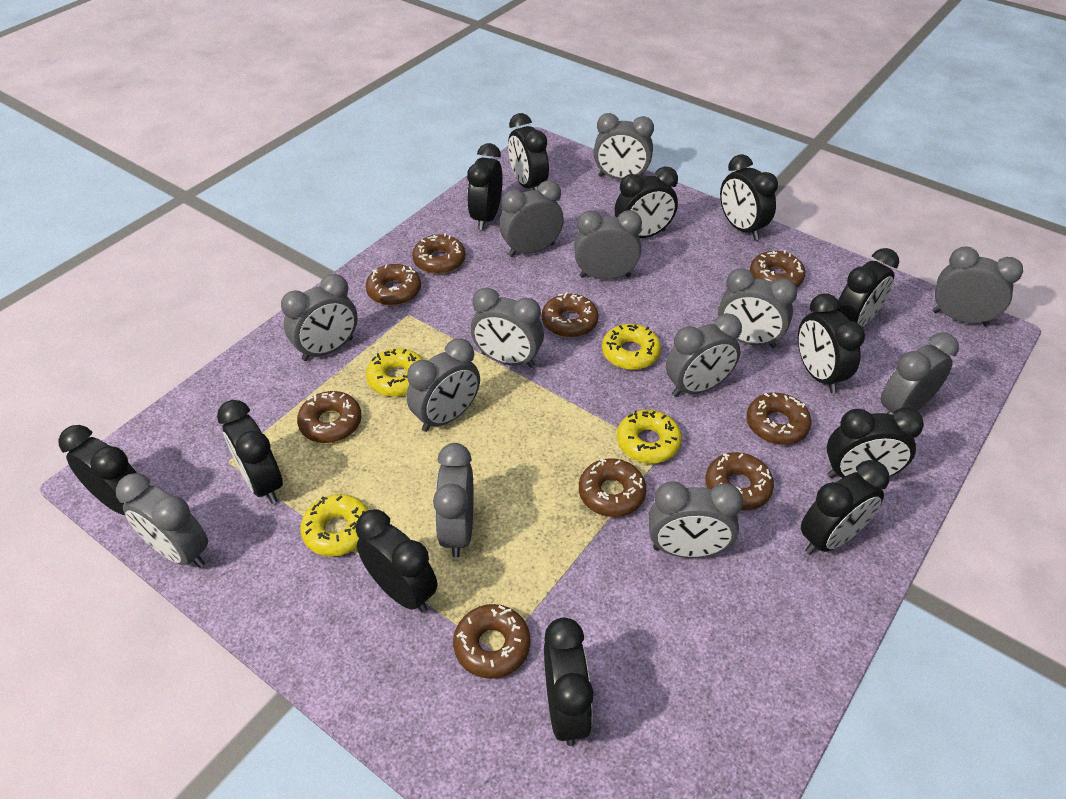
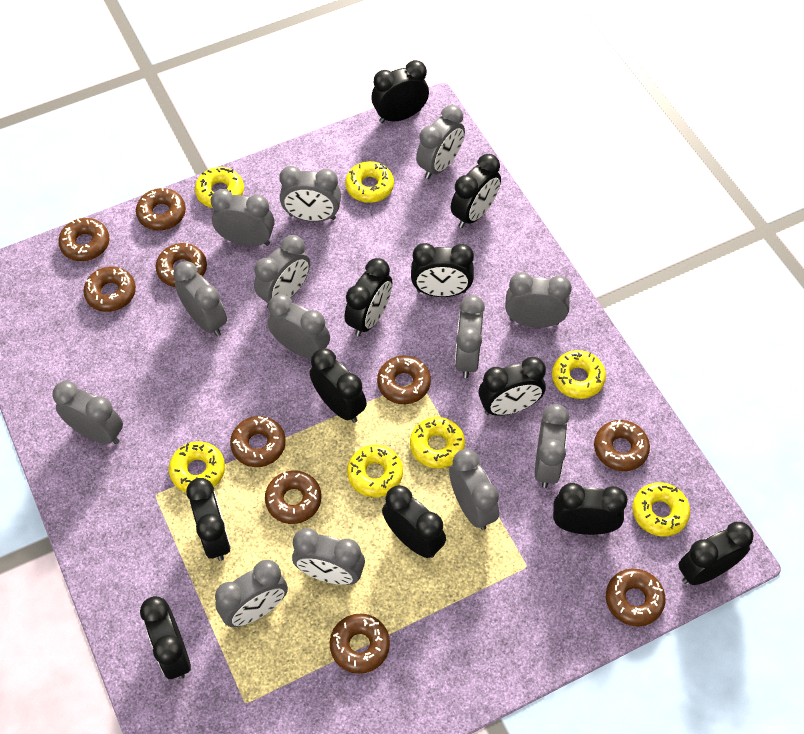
black clock: 12 -> 11
brown donut: 9 -> 10
yellow donut: 4 -> 7

